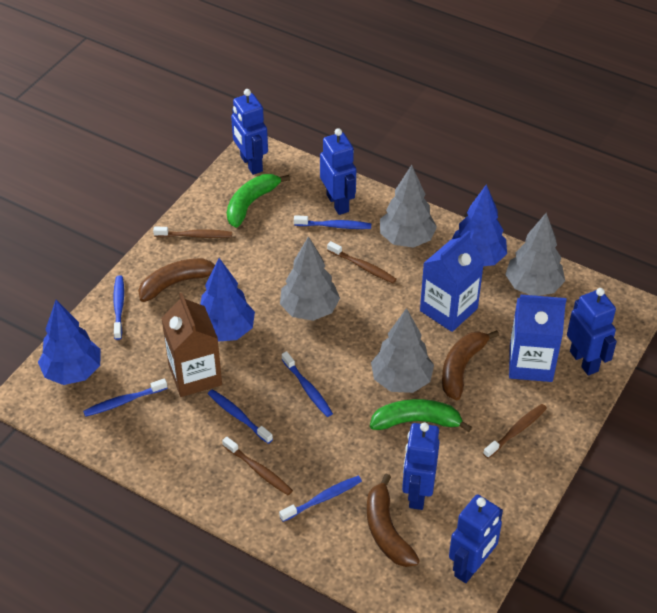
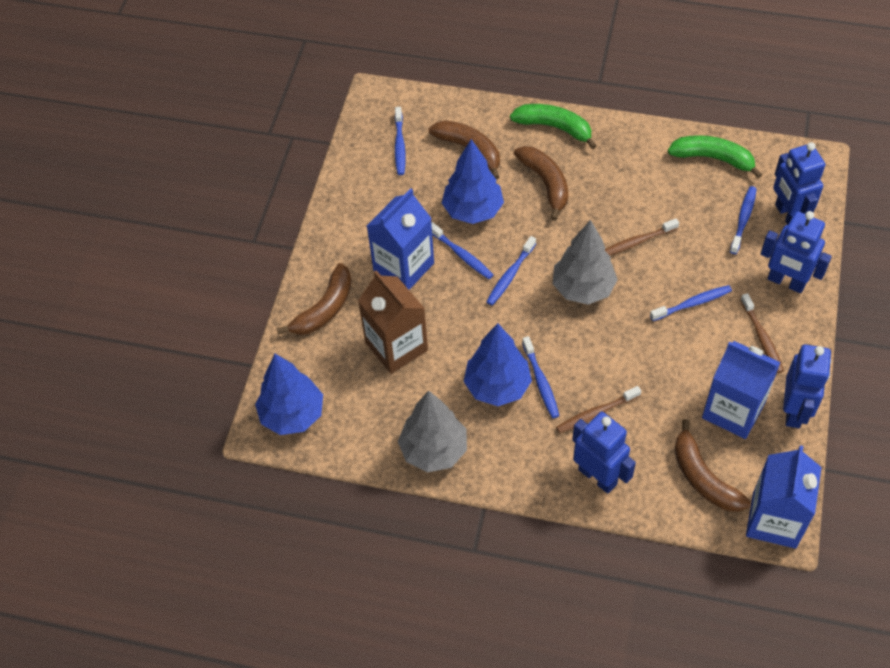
blue carton: 2 -> 3
blue robot: 5 -> 4
brown banana: 3 -> 4
brown toothbrush: 4 -> 3
grey tree: 4 -> 2

